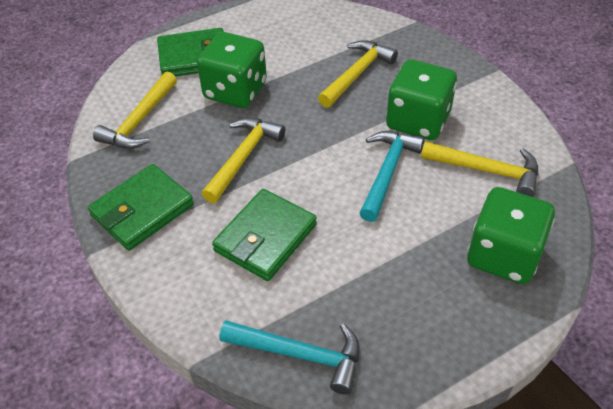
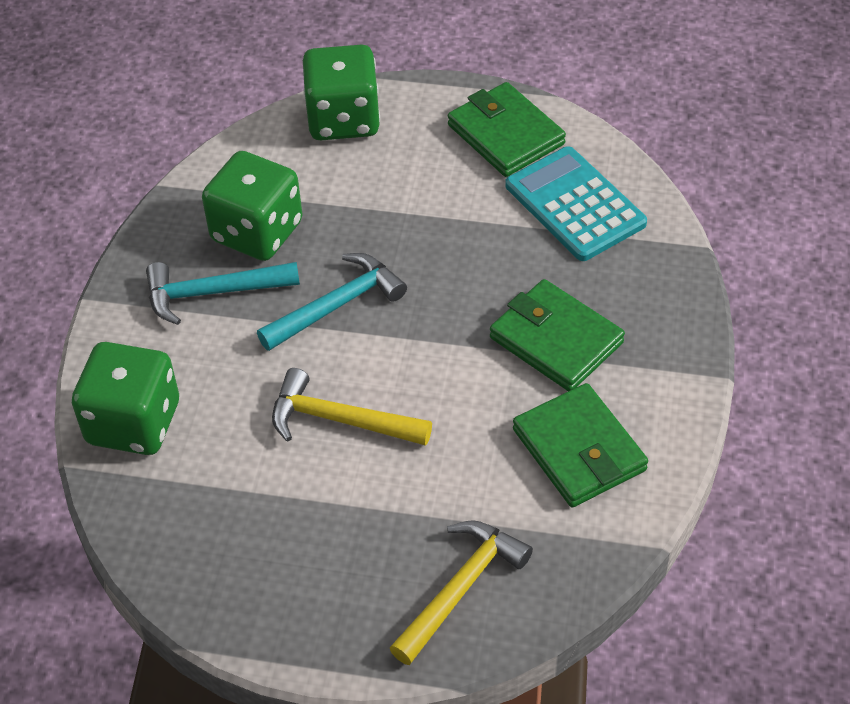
turquoise calculator: 0 -> 1
yellow hammer: 4 -> 2

